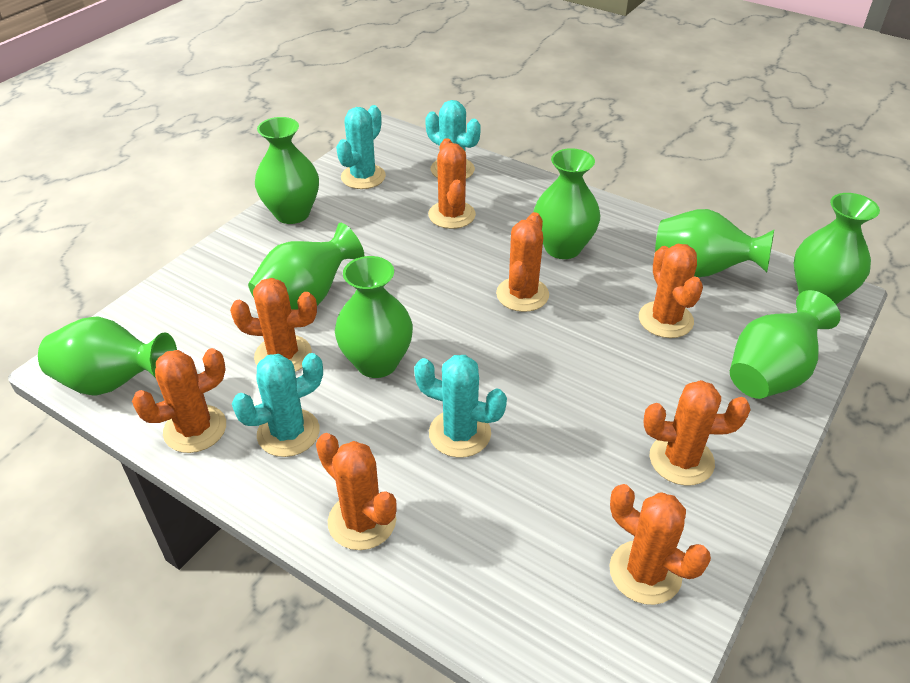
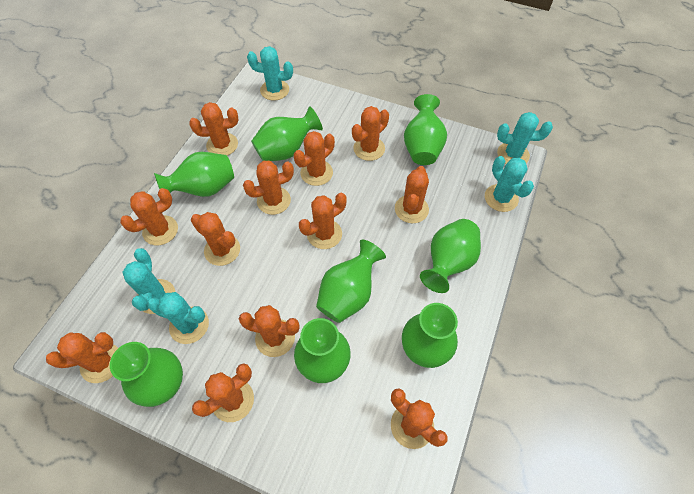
orange cactus: 8 -> 12
turquoise cactus: 4 -> 5

